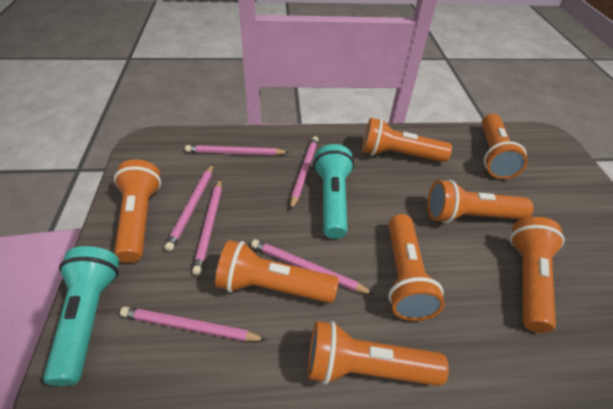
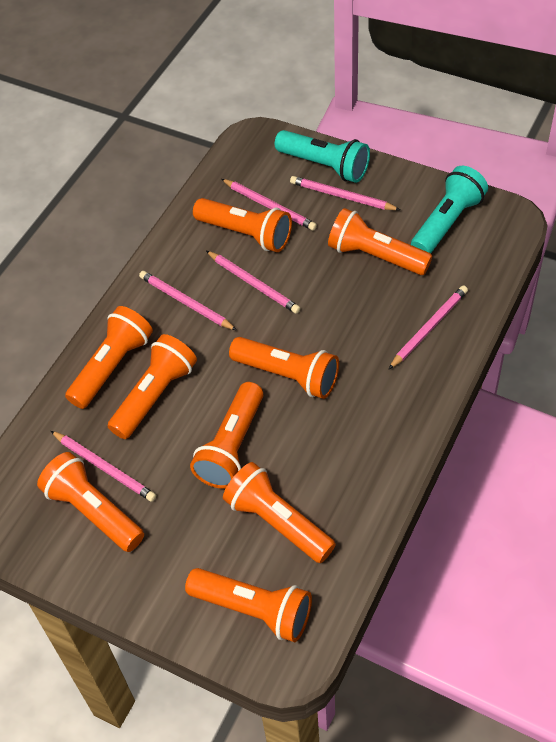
orange flashlight: 8 -> 9

